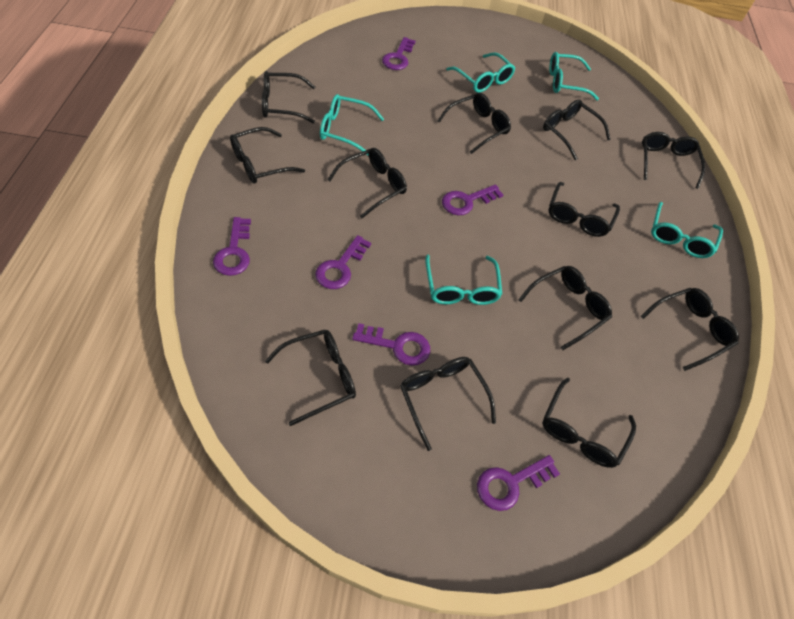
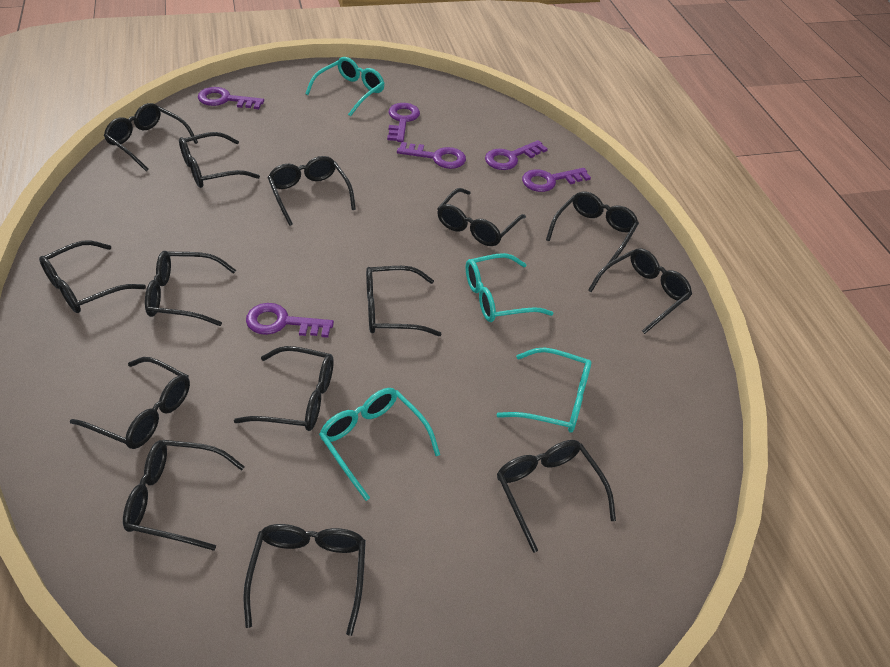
black glasses: 12 -> 14
turquoise glasses: 5 -> 4

